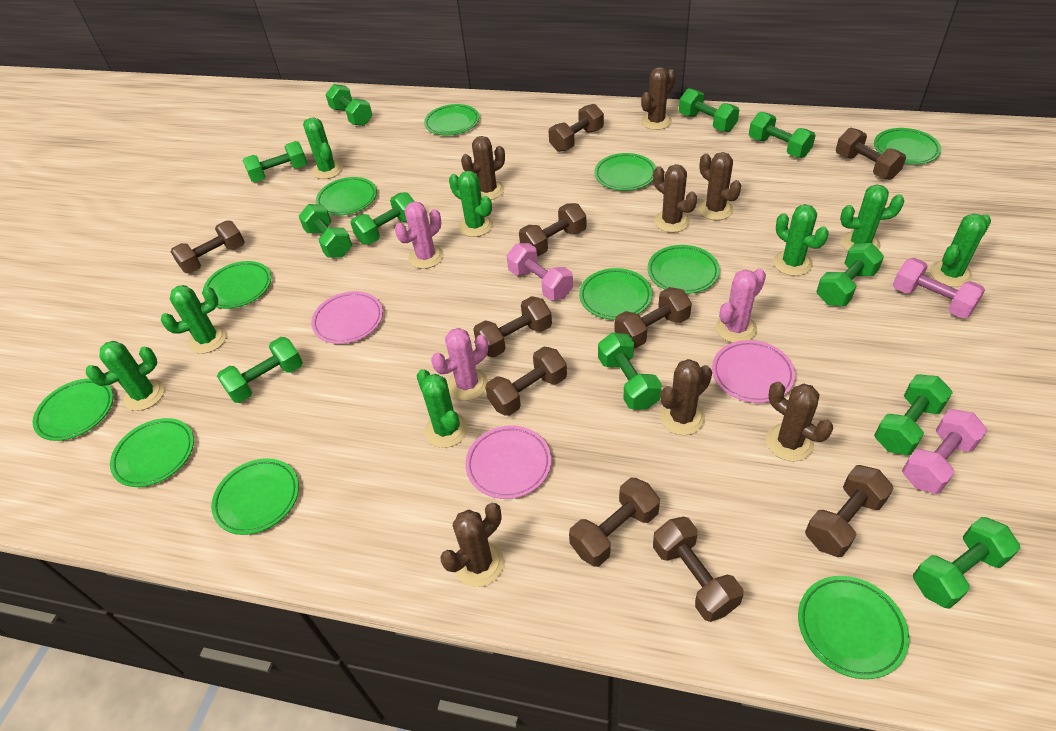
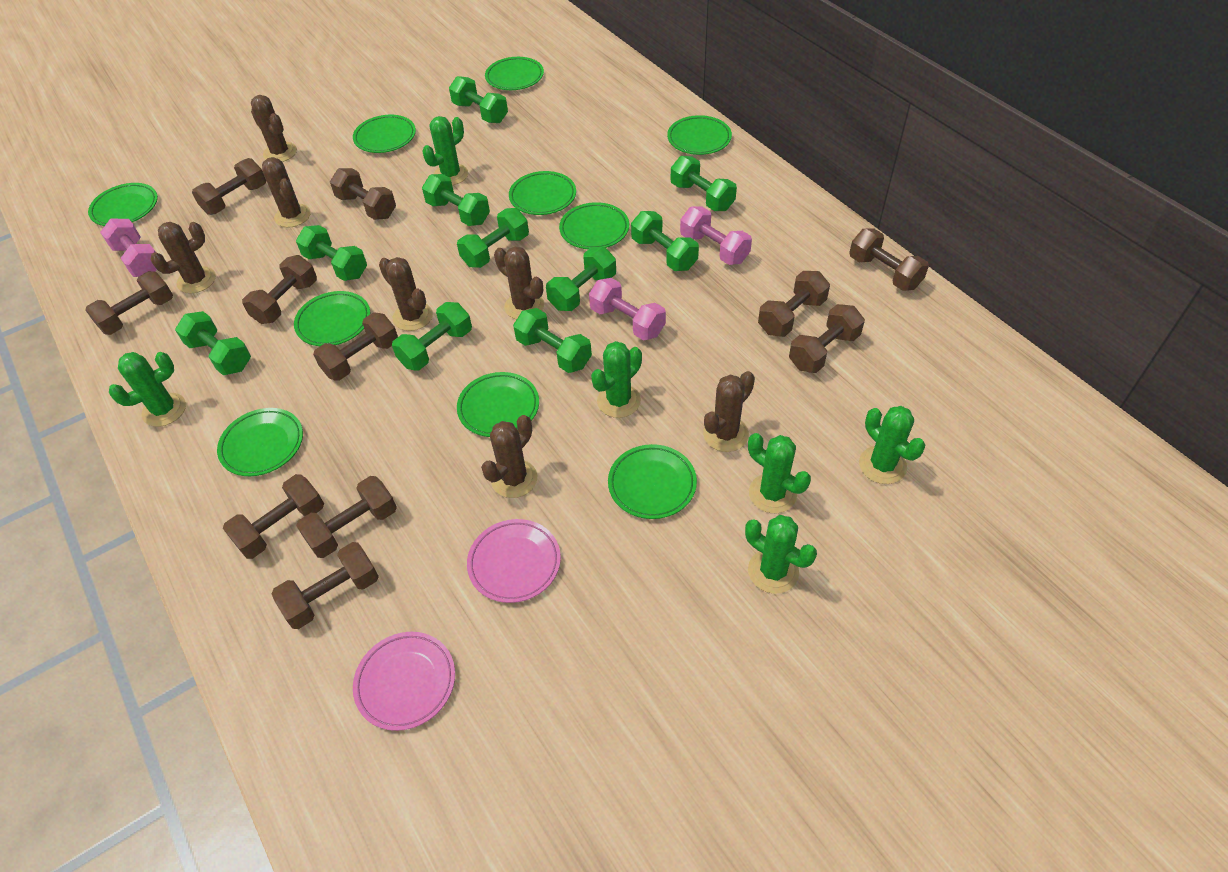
brown dumbbell: 10 -> 11
green cactus: 8 -> 6
green dumbbell: 11 -> 10
green plate: 11 -> 10
pink cactus: 3 -> 0
pink plate: 3 -> 2

